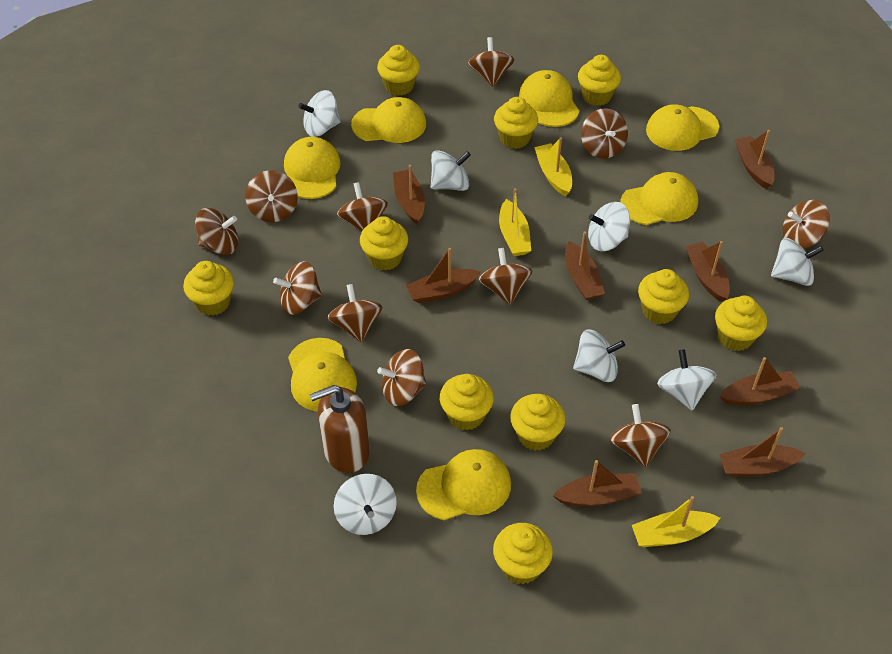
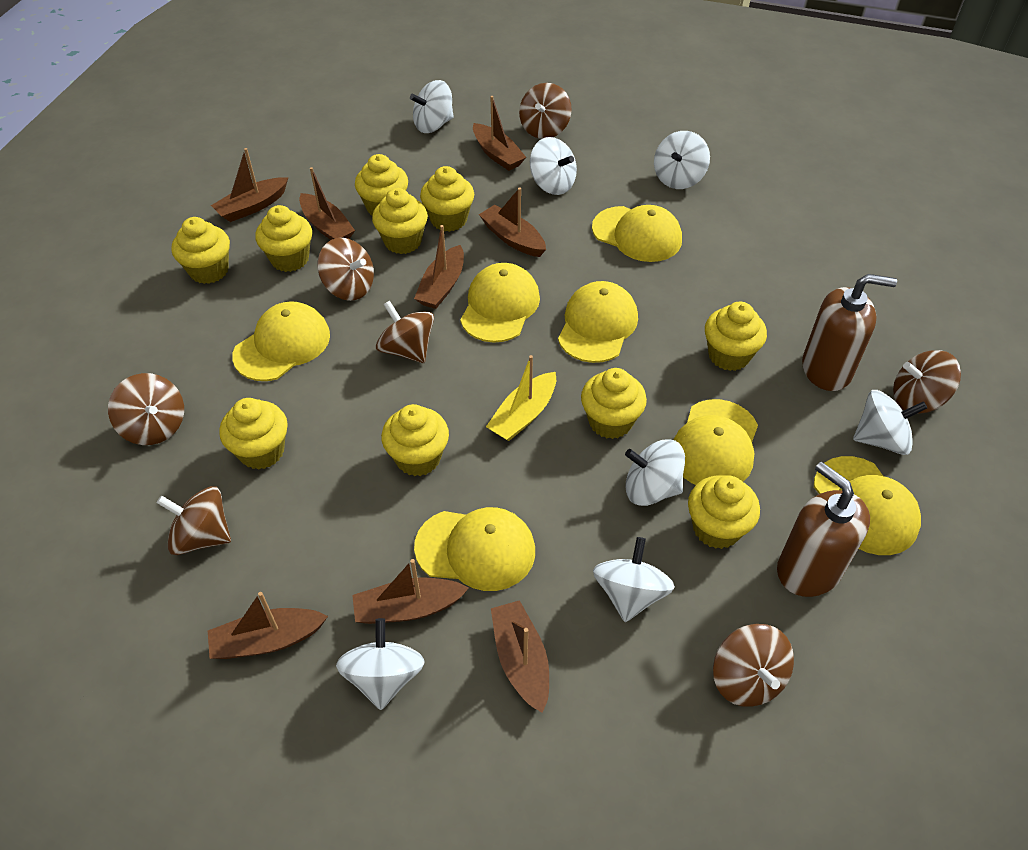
brown soap dispenser: 1 -> 2
brown spinning top: 11 -> 7
yellow boat: 3 -> 1

